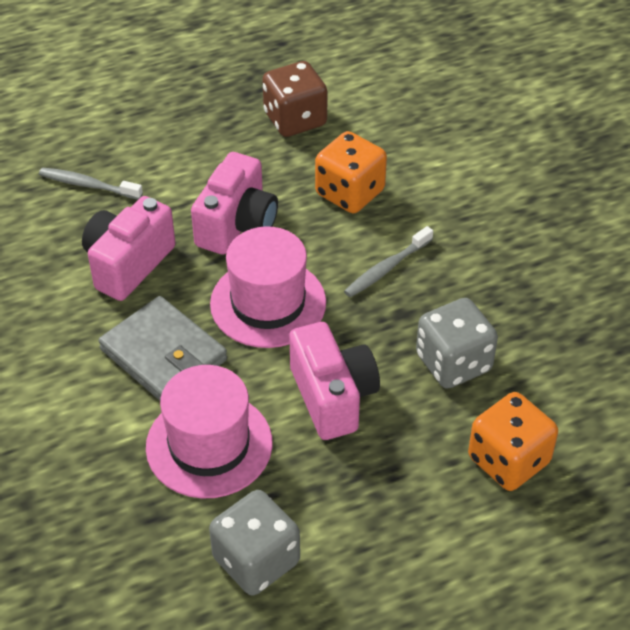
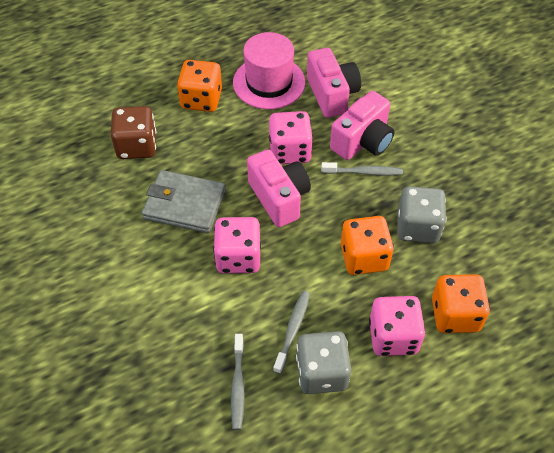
grey toothbrush: 2 -> 3
orange dice: 2 -> 3
pink dice: 0 -> 3
pink hat: 2 -> 1

